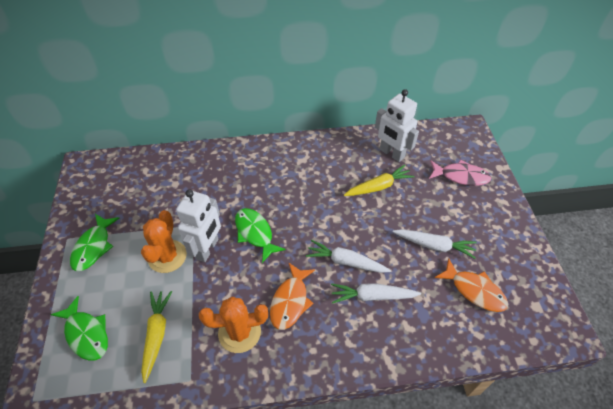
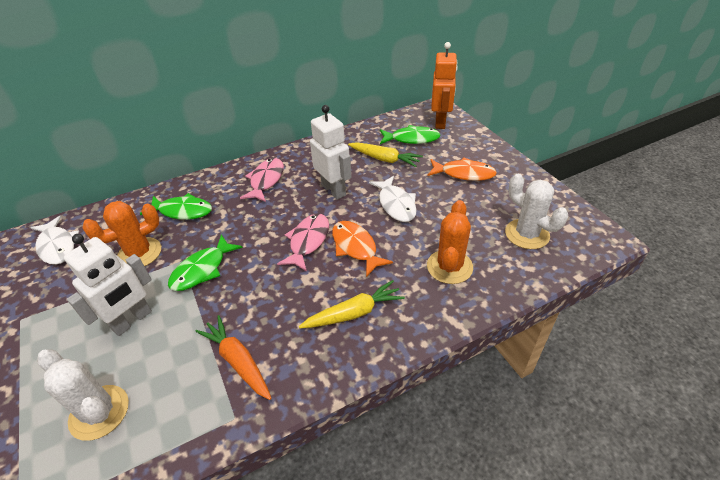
orange carrot: 0 -> 1
orange robot: 0 -> 1
pink fish: 1 -> 2
white cactus: 0 -> 2
white carrot: 3 -> 0
white fish: 0 -> 2

